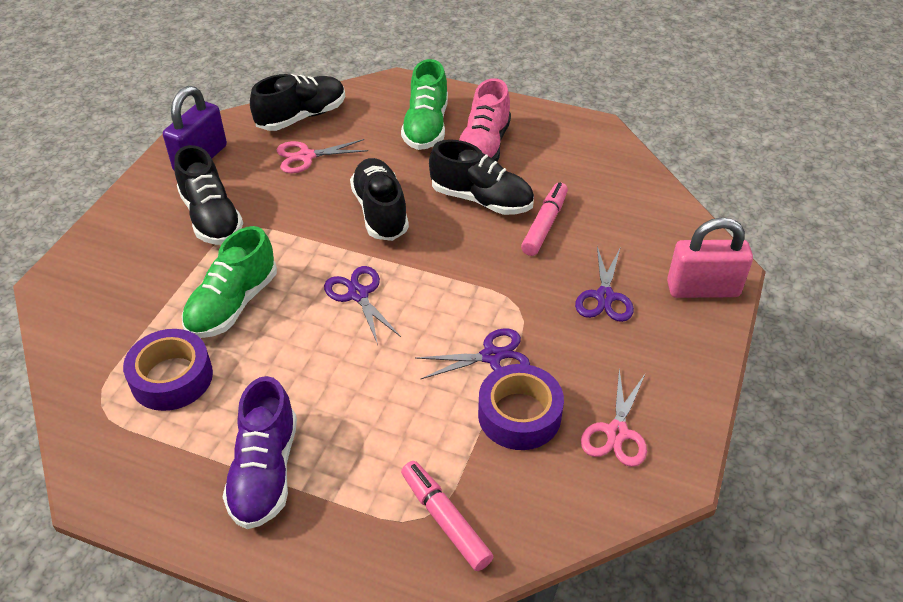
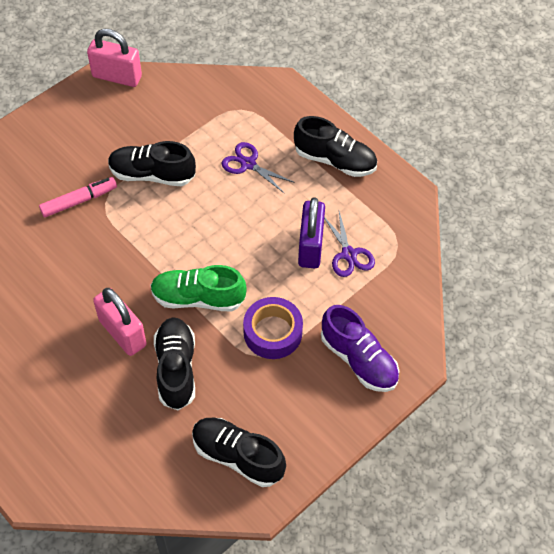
green shoe: 2 -> 1
pink marker: 2 -> 1
pink padlock: 1 -> 2
pink scissors: 2 -> 0
pink shoe: 1 -> 0
purple scissors: 3 -> 2
purple tape: 2 -> 1

